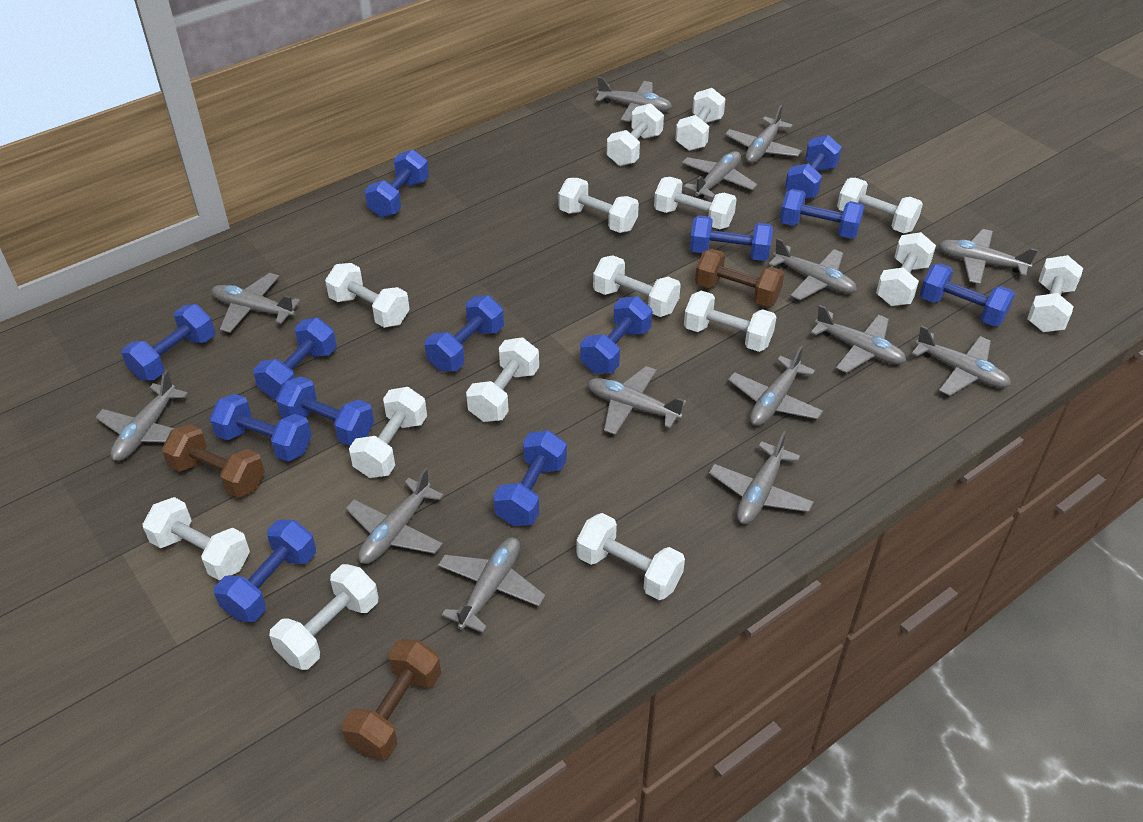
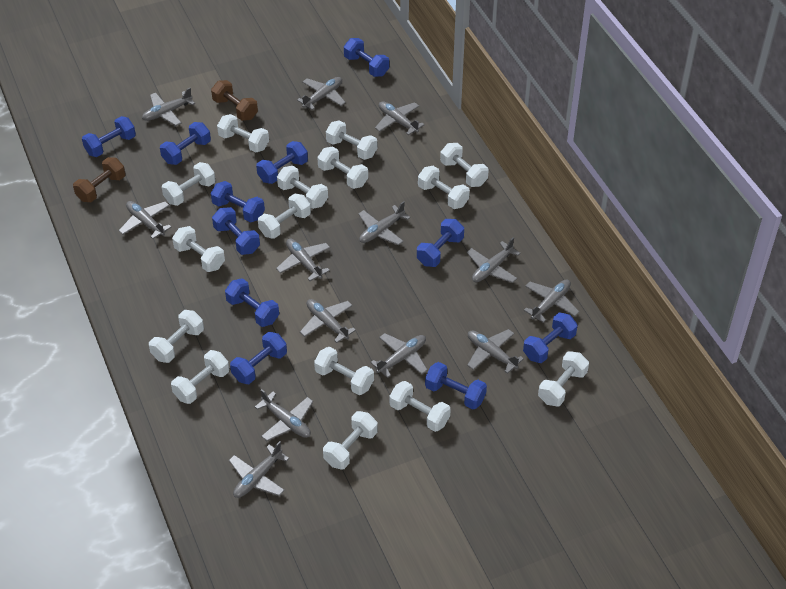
blue dumbbell: 13 -> 11
brown dumbbell: 3 -> 2
grey plane: 14 -> 13

